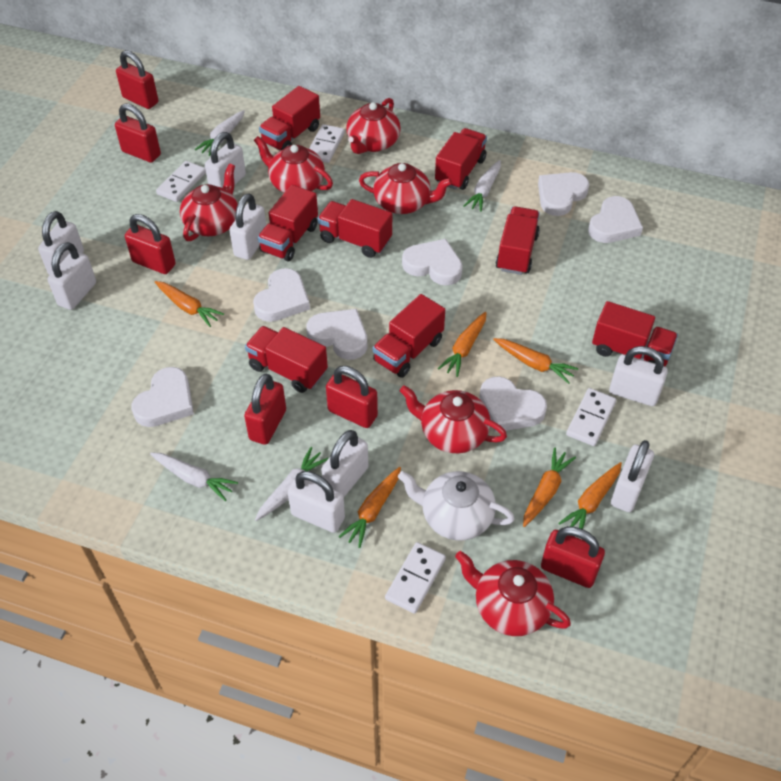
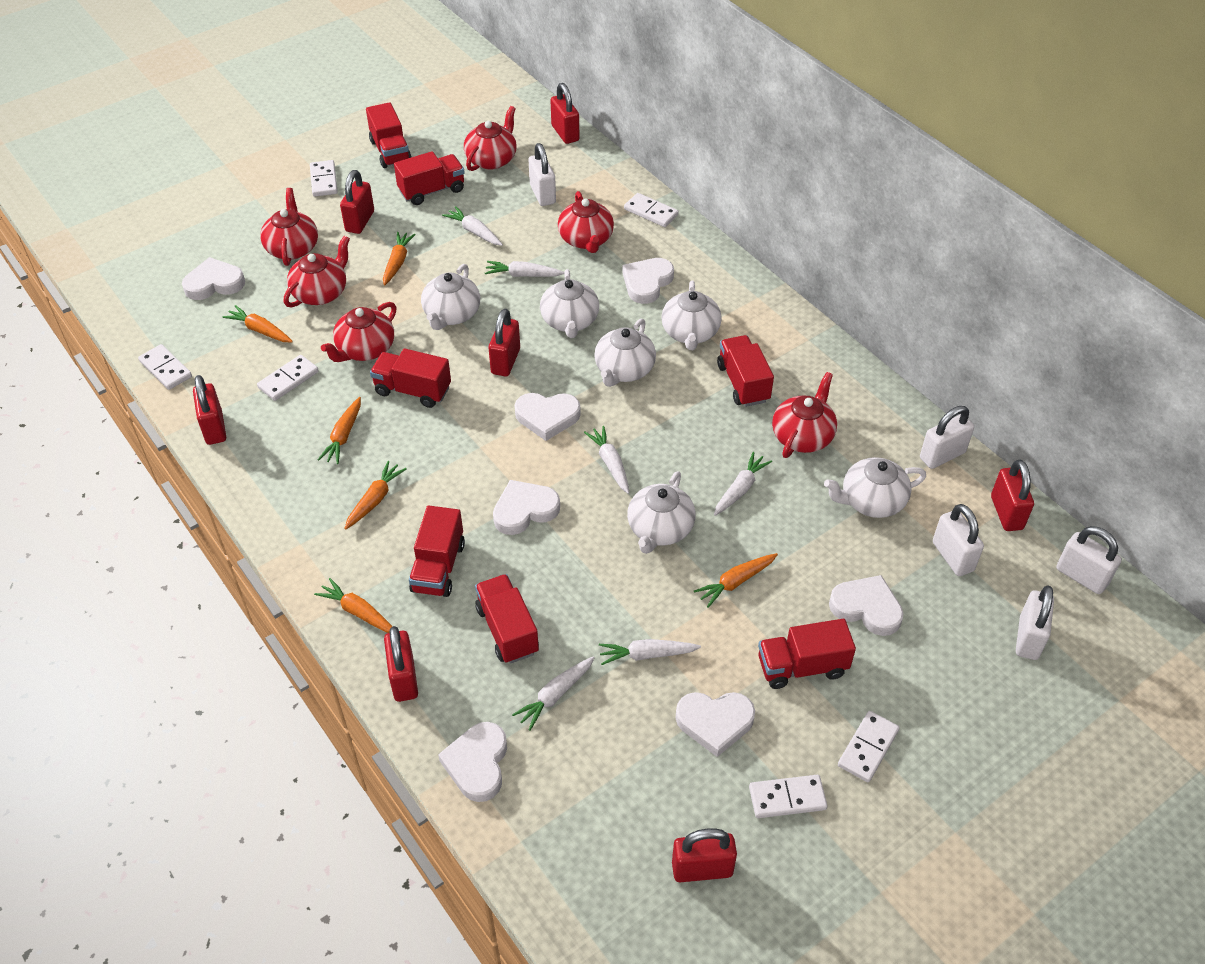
red padlock: 6 -> 7
red truck: 8 -> 7
white carrot: 4 -> 6
white domino: 4 -> 6
white padlock: 8 -> 5
white teapot: 1 -> 6

